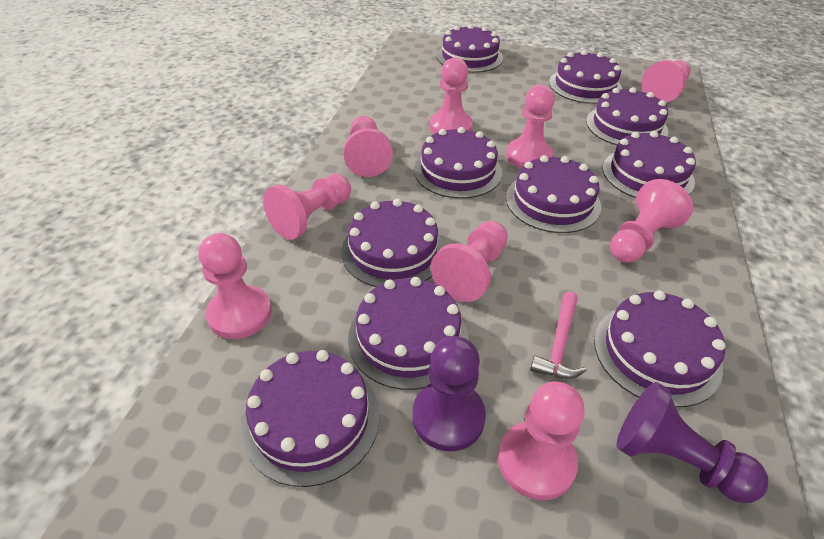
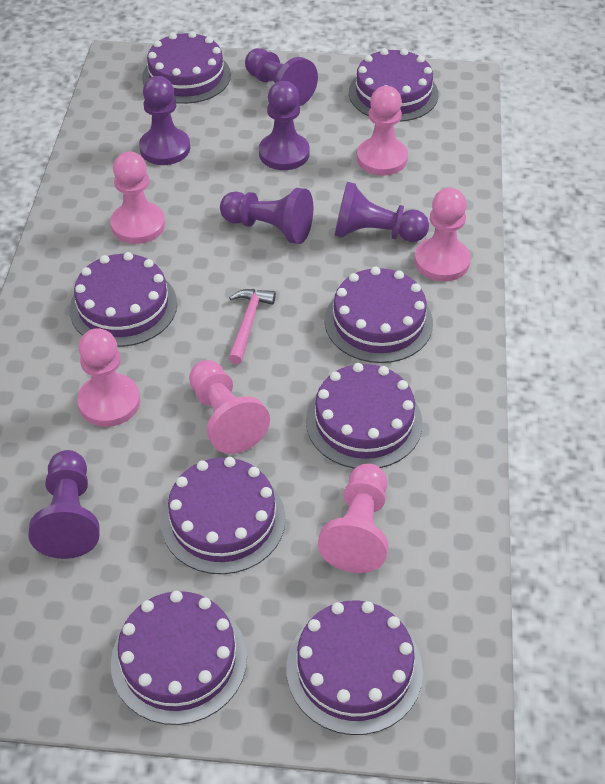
pink pawn: 9 -> 6
purple cake: 10 -> 8
purple pawn: 2 -> 6

